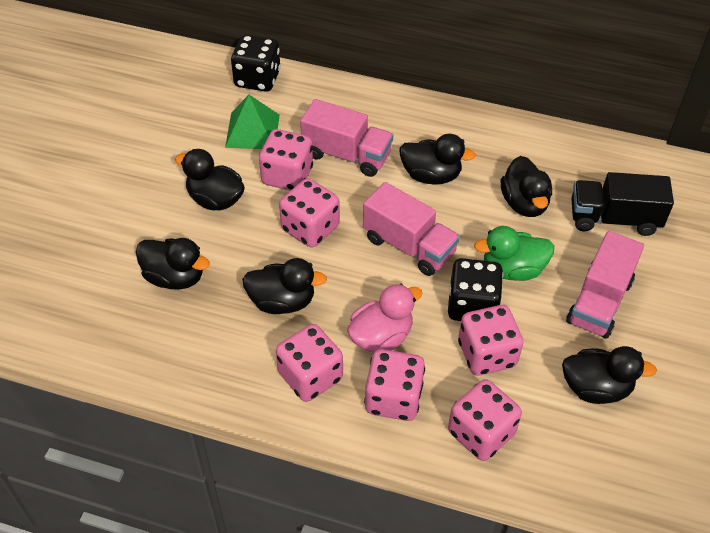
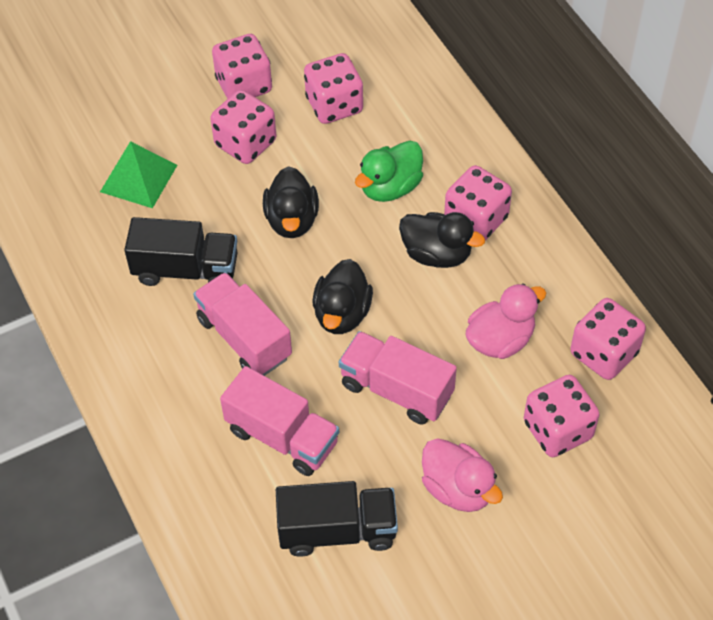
black dice: 2 -> 0
black duck: 6 -> 3
black truck: 1 -> 2
pink duck: 1 -> 2

